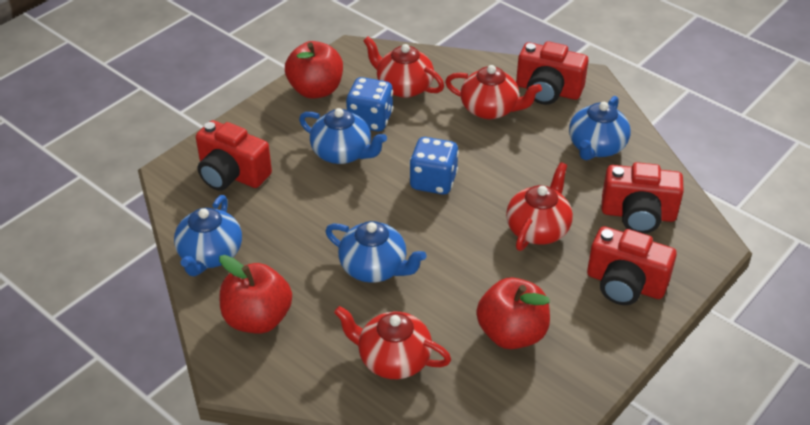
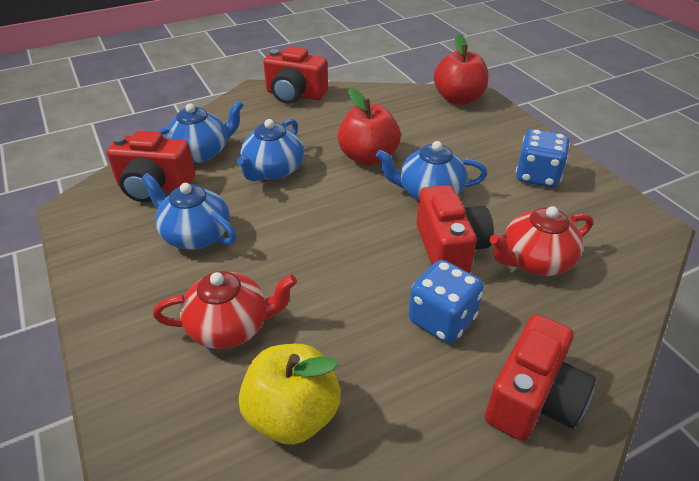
red apple: 3 -> 2
red teapot: 4 -> 2
yellow apple: 0 -> 1

